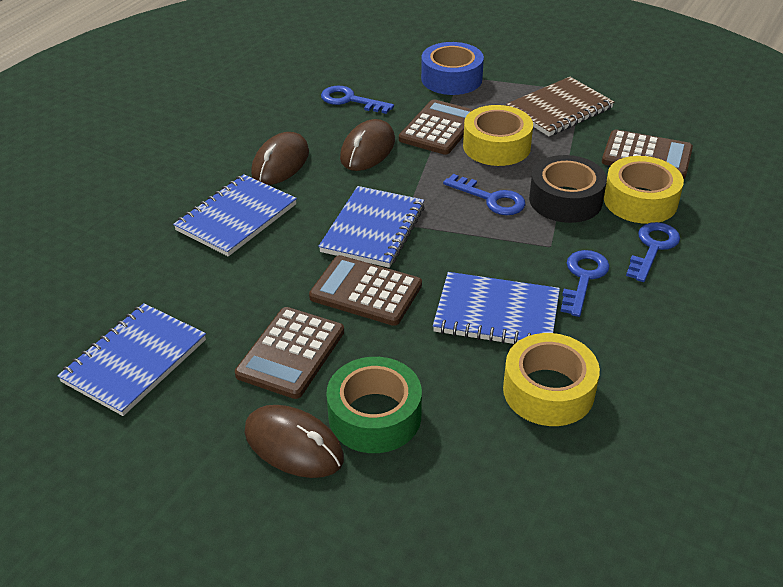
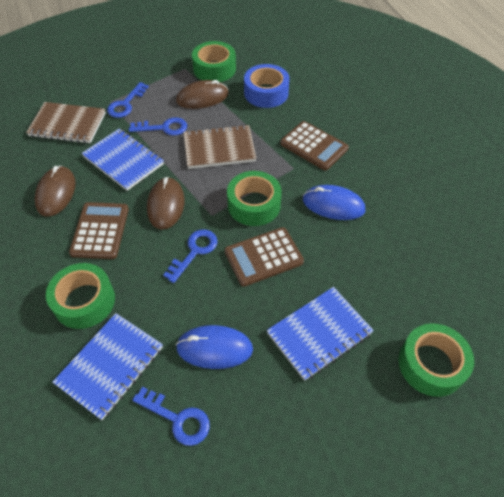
black tape: 1 -> 0
blue mouse: 0 -> 2
blue notebook: 4 -> 3
brown calculator: 4 -> 3
brown notebook: 1 -> 2
green tape: 1 -> 4
yellow tape: 3 -> 0

